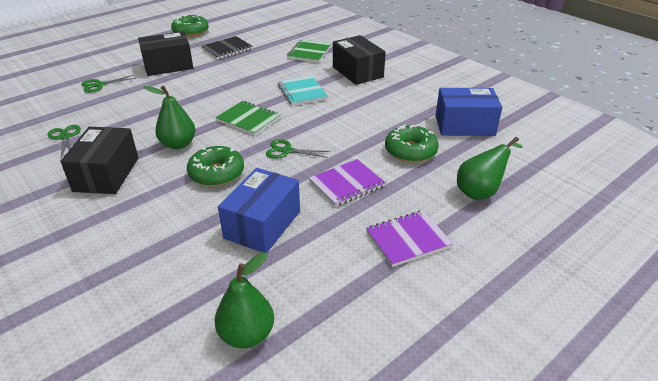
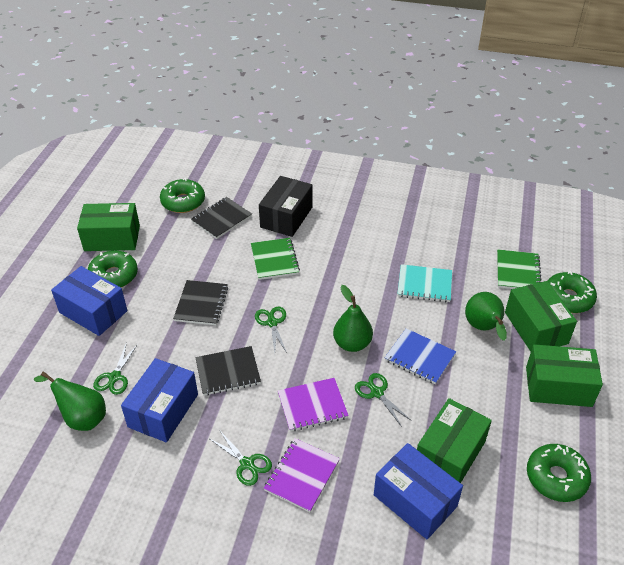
black box: 3 -> 1
black notebook: 1 -> 3
blue box: 2 -> 3
blue notebook: 0 -> 1
green box: 0 -> 4
green donut: 3 -> 4
green scissors: 3 -> 4

